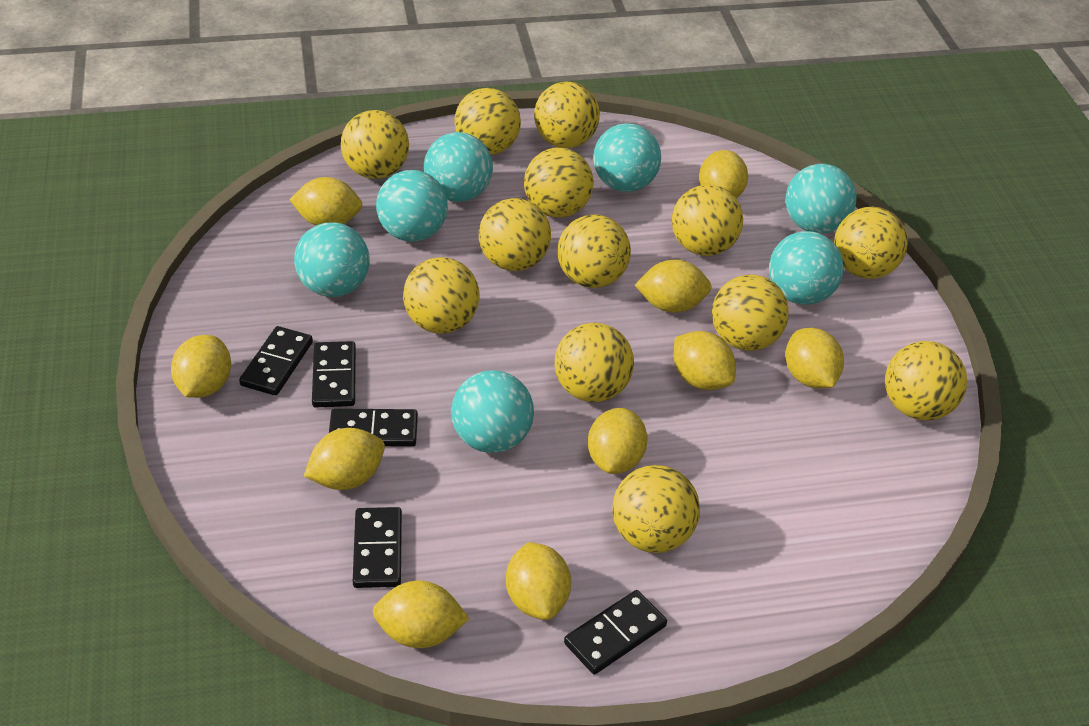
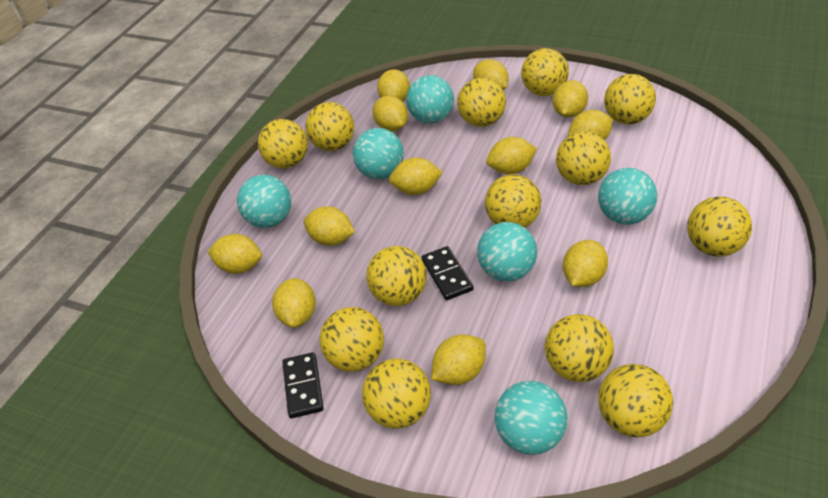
black domino: 5 -> 2
turquoise ball: 7 -> 6
yellow lemon: 10 -> 12

